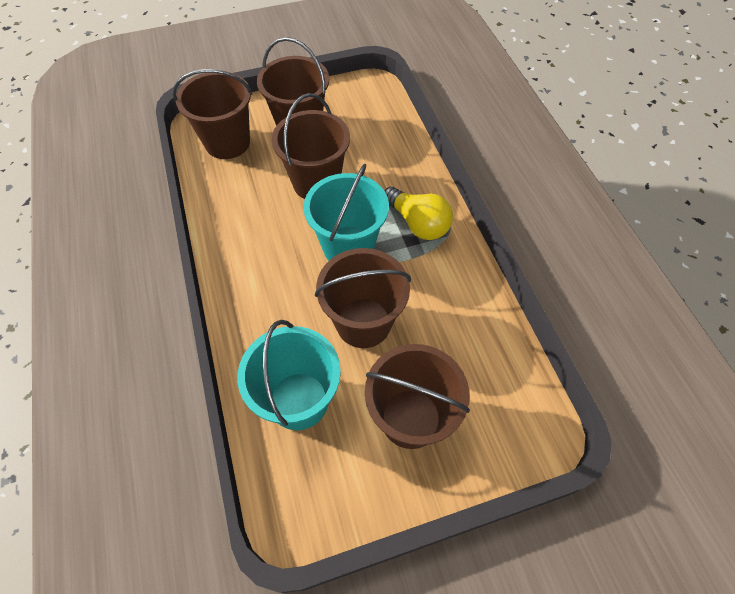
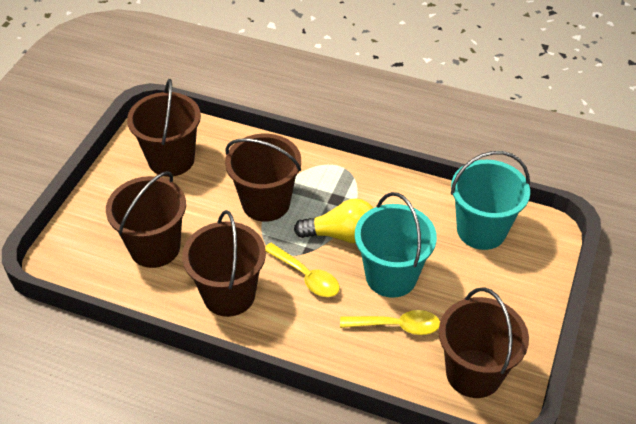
yellow spoon: 0 -> 2

